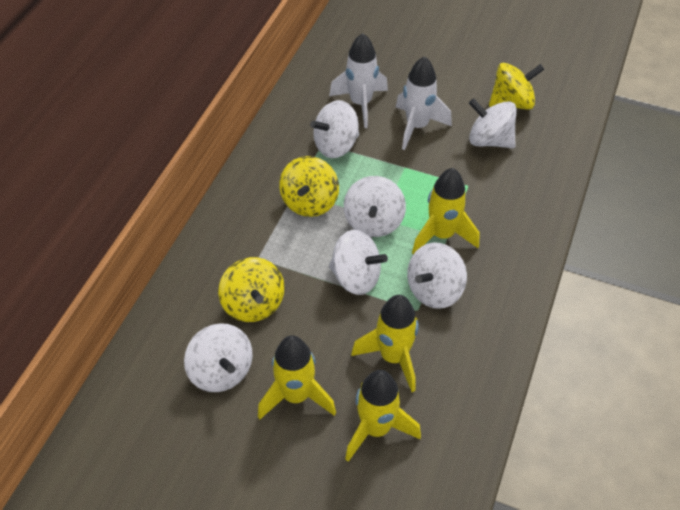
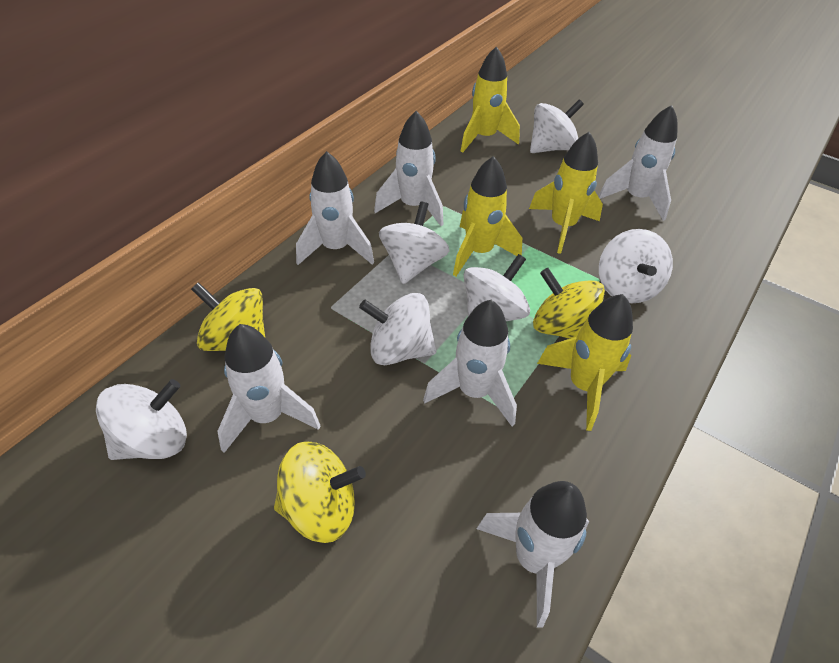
white rocket: 2 -> 6

